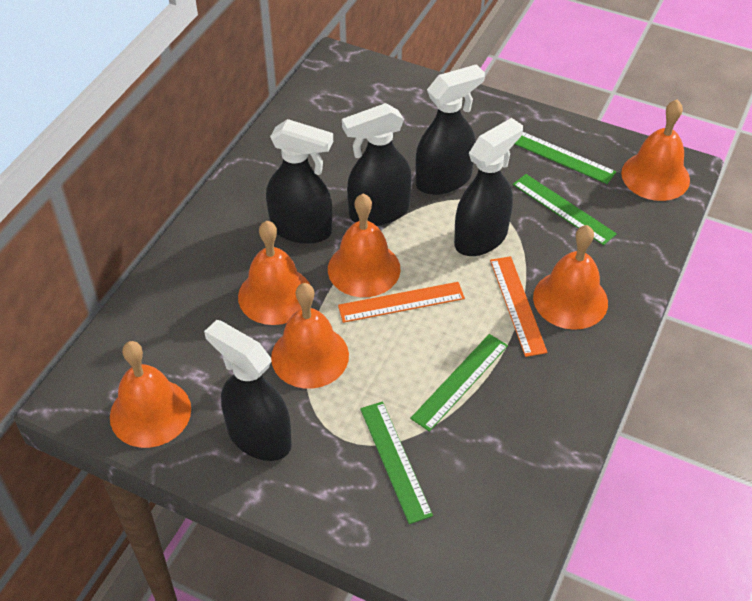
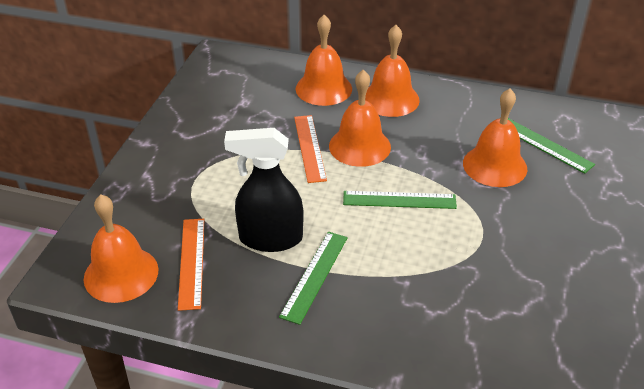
black spray bottle: 5 -> 1
green ruler: 4 -> 3
orange bell: 6 -> 5

